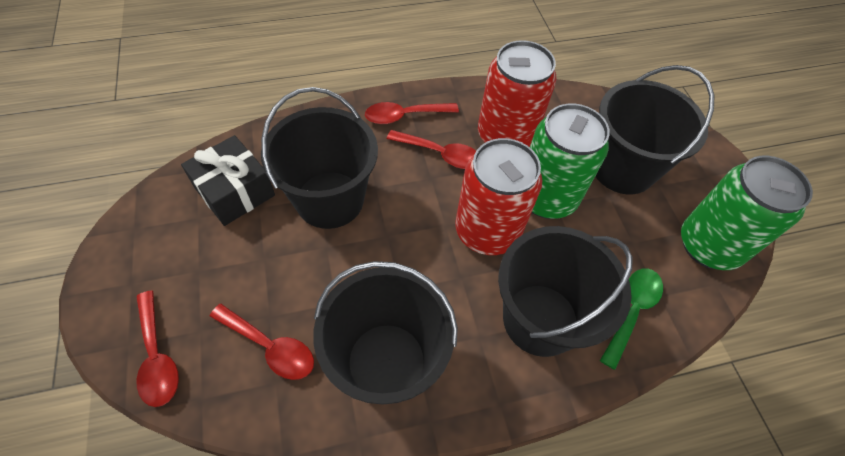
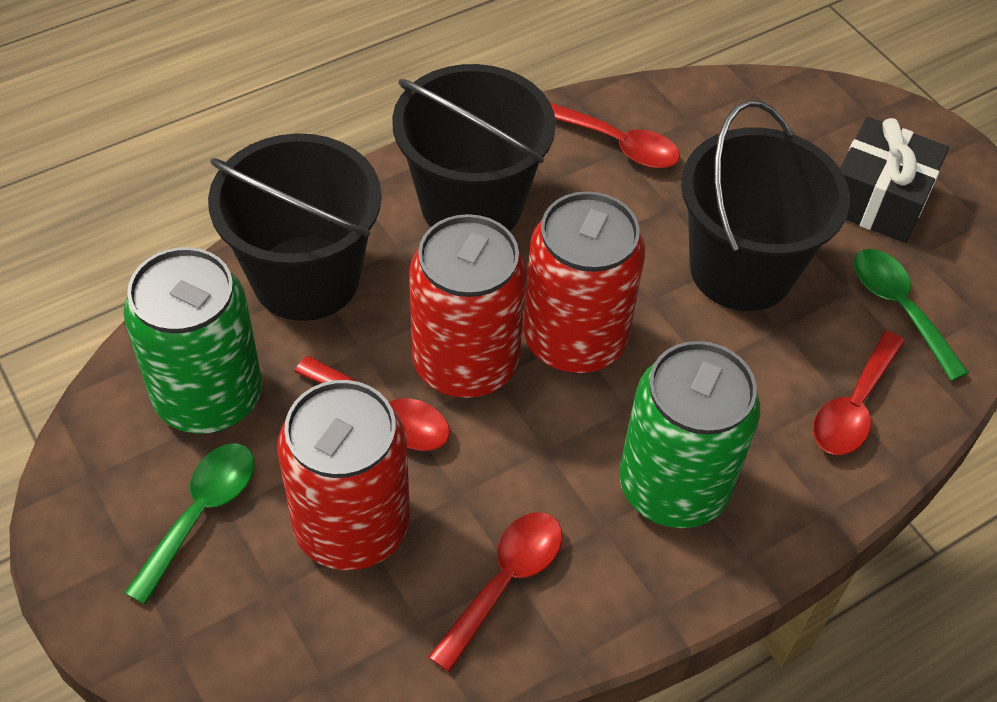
black bucket: 4 -> 3
green spoon: 1 -> 2
red can: 2 -> 3

